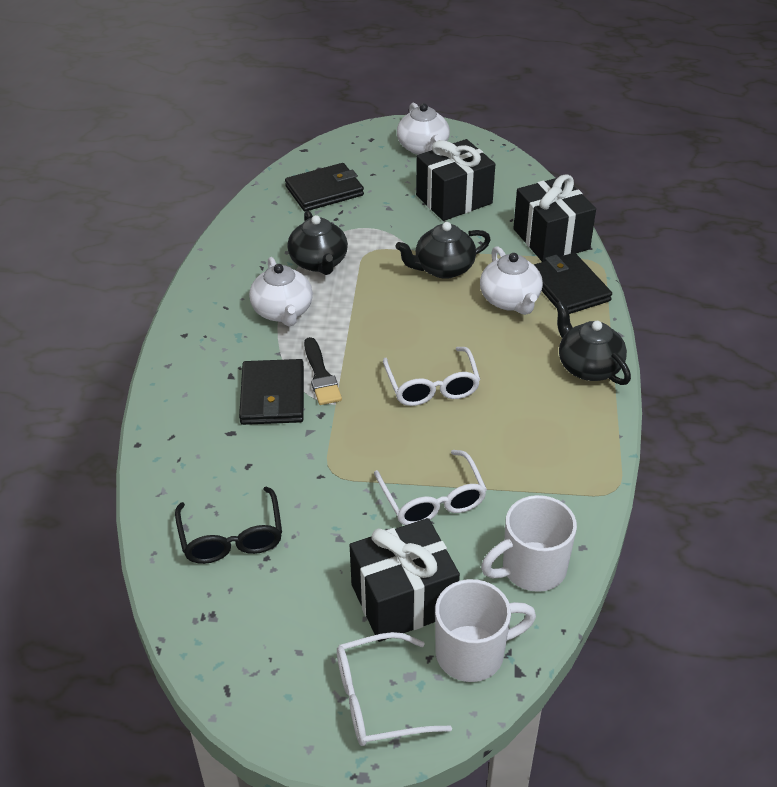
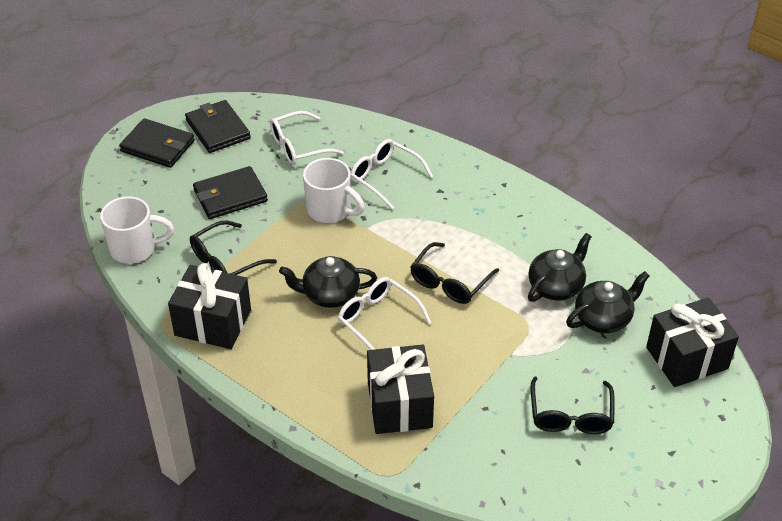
black brush: 1 -> 0
black glasses: 1 -> 3
white teapot: 3 -> 0

